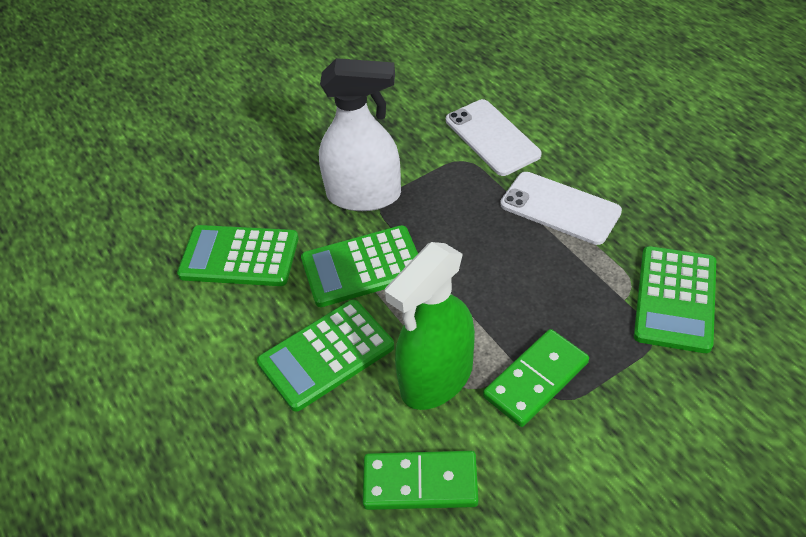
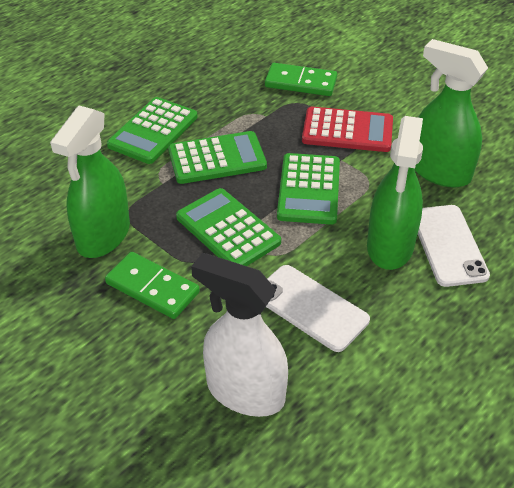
green spray bottle: 1 -> 3
red calculator: 0 -> 1

